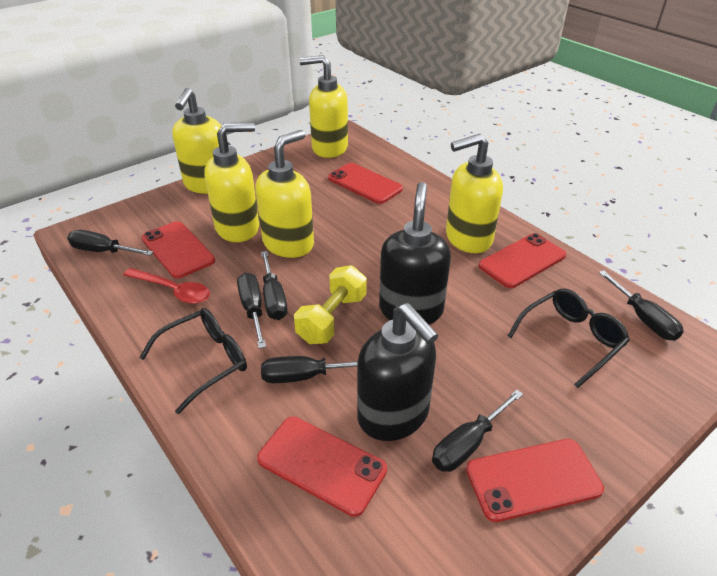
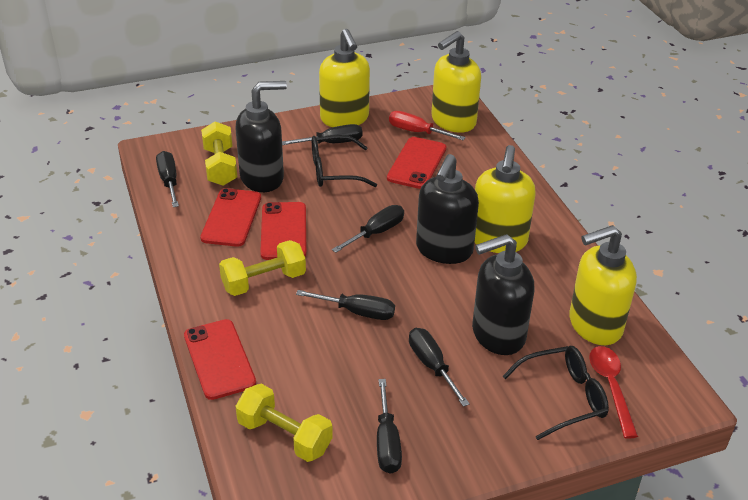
black soap dispenser: 2 -> 3
red phone: 5 -> 4
red screwdriver: 0 -> 1
yellow dumbbell: 1 -> 3
yellow soap dispenser: 5 -> 4

